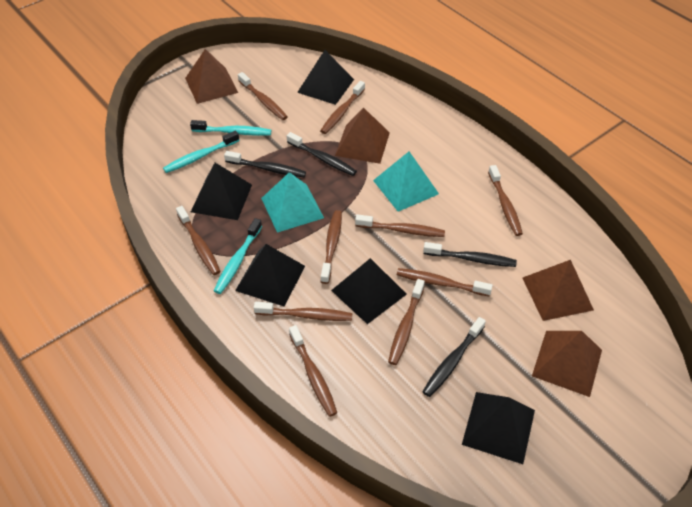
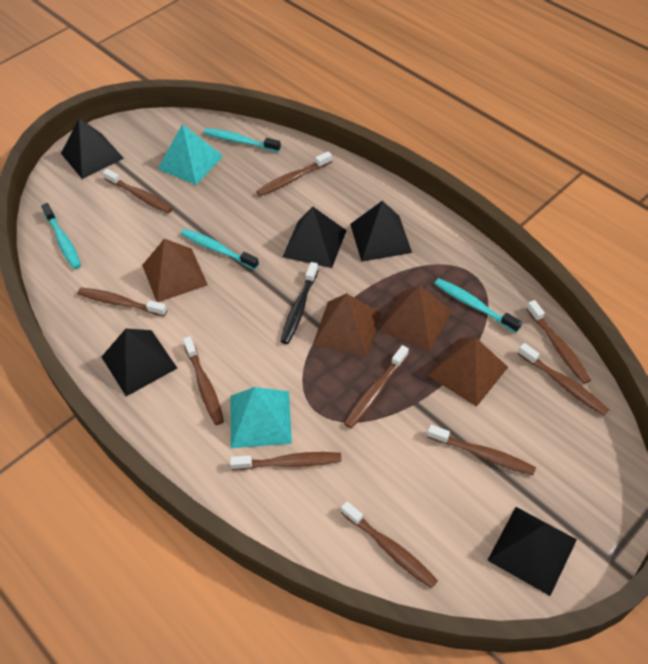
black toothbrush: 4 -> 1
turquoise toothbrush: 3 -> 4

